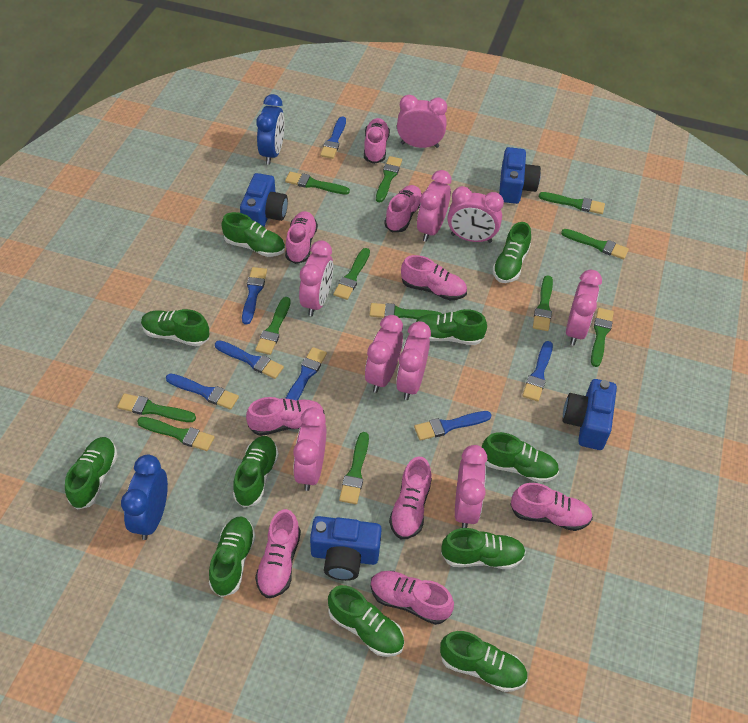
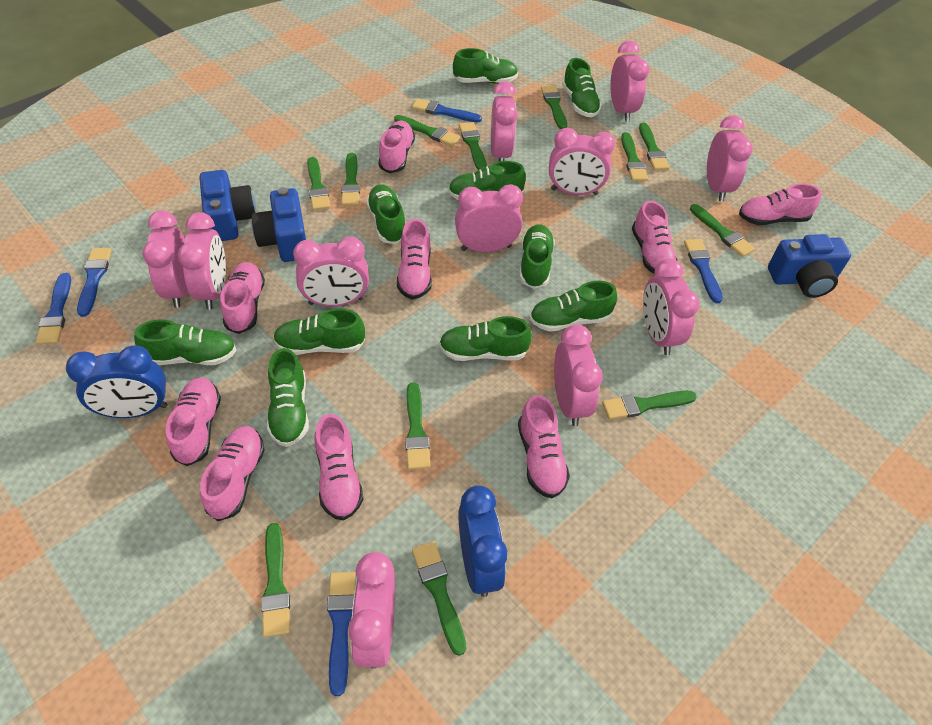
blue brush: 7 -> 5
blue camera: 4 -> 3
green shoe: 11 -> 10
pink clock: 9 -> 11

